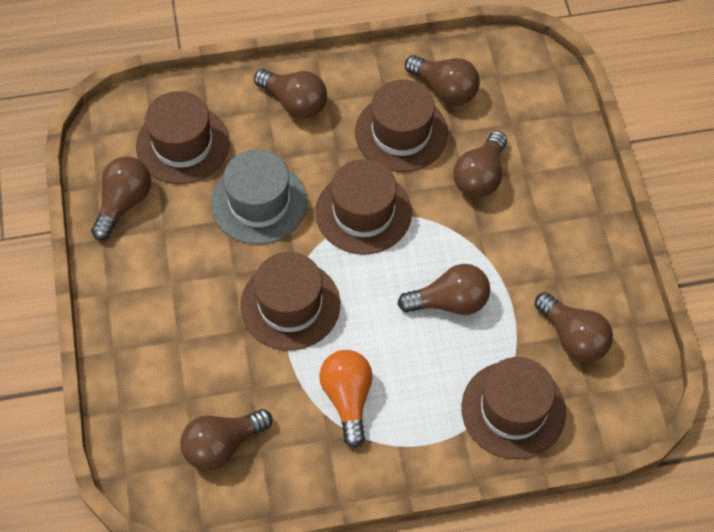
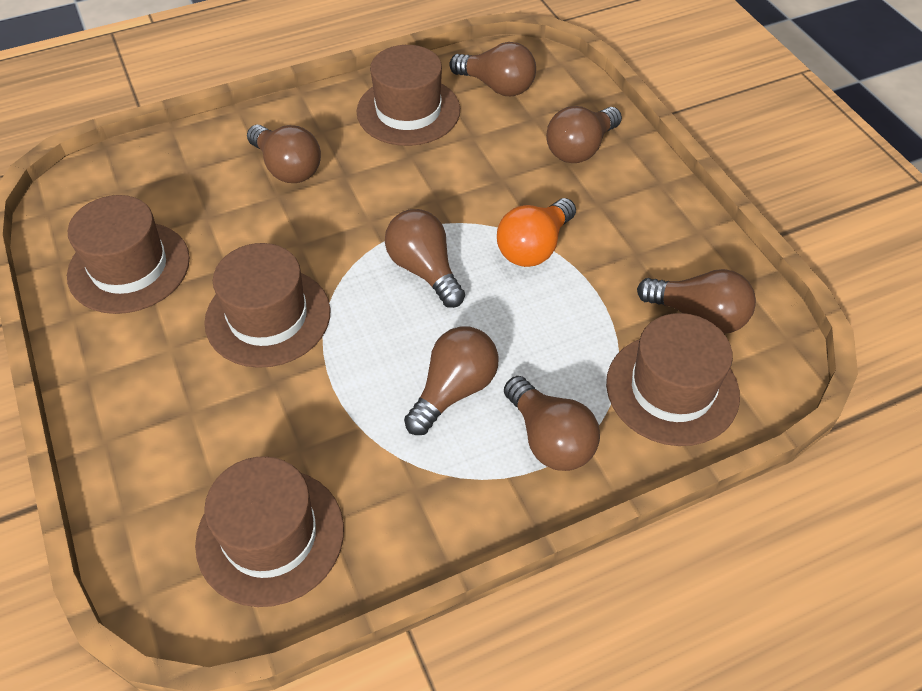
grey hat: 1 -> 0

